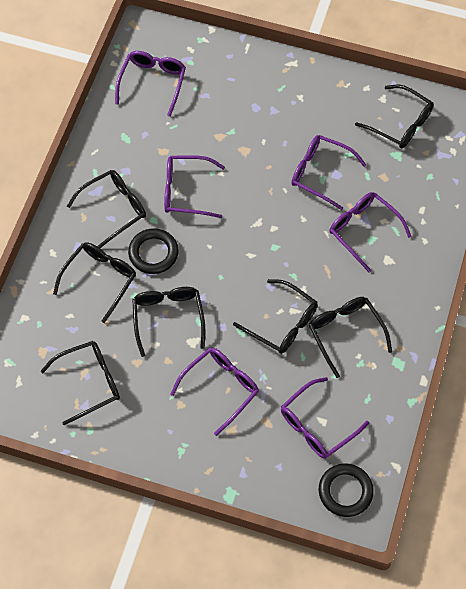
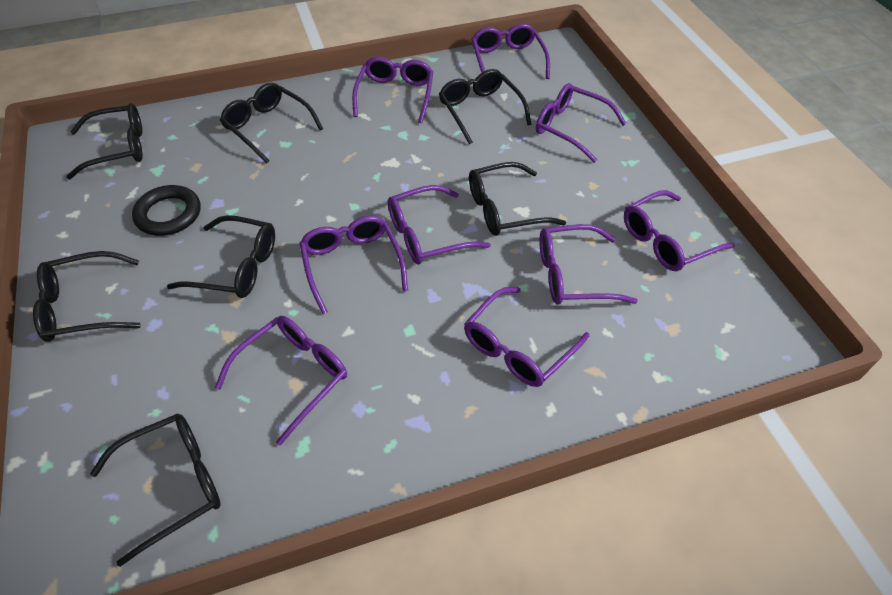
black ring: 2 -> 1
purple glasses: 6 -> 9

